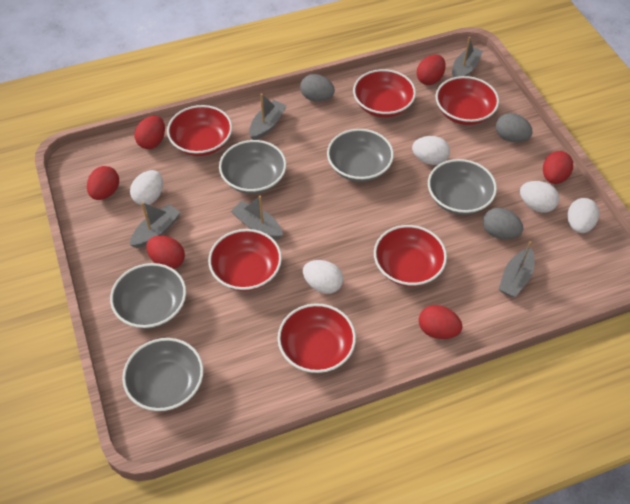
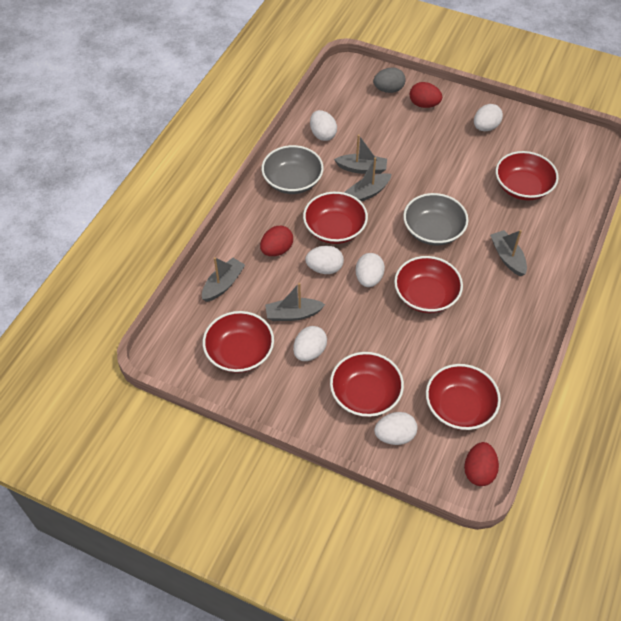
grey bowl: 5 -> 2
grey egg: 3 -> 1
red egg: 6 -> 3
white egg: 5 -> 6

